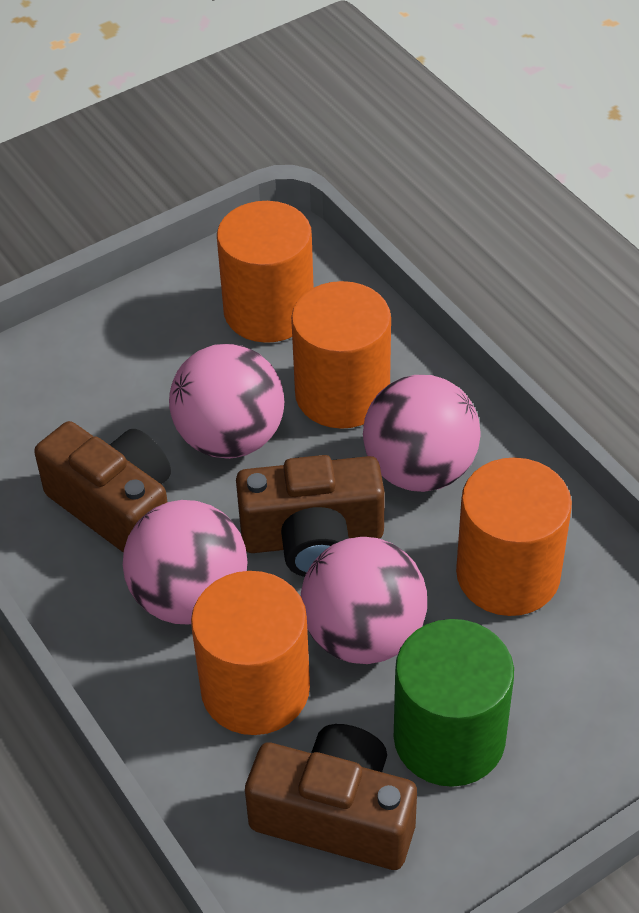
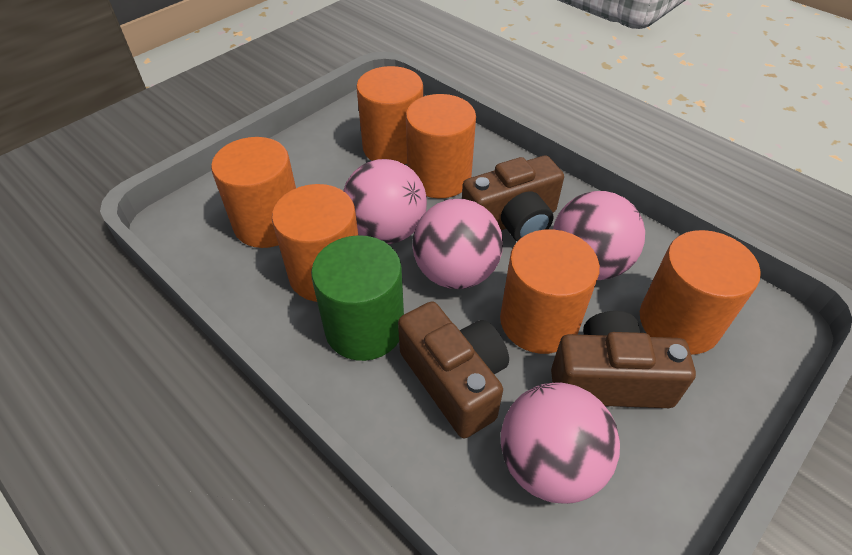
orange cylinder: 4 -> 6

